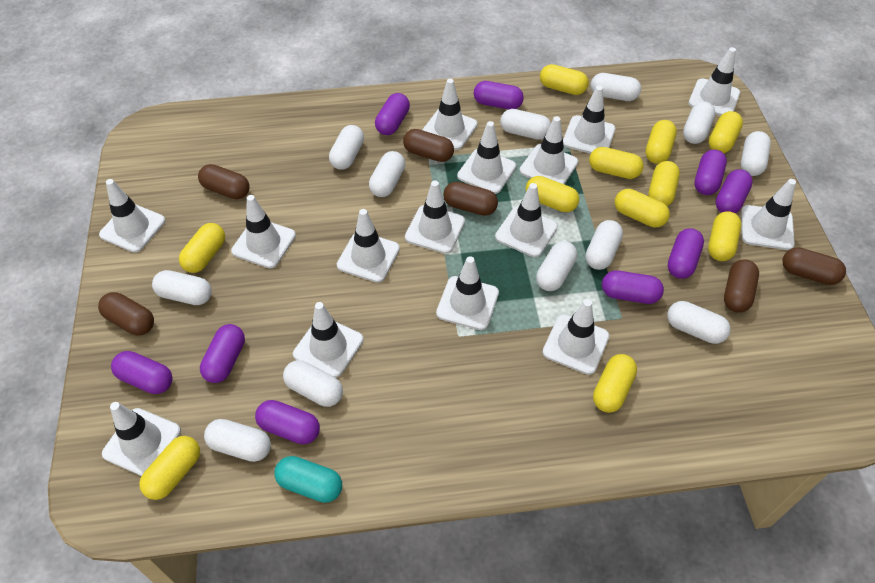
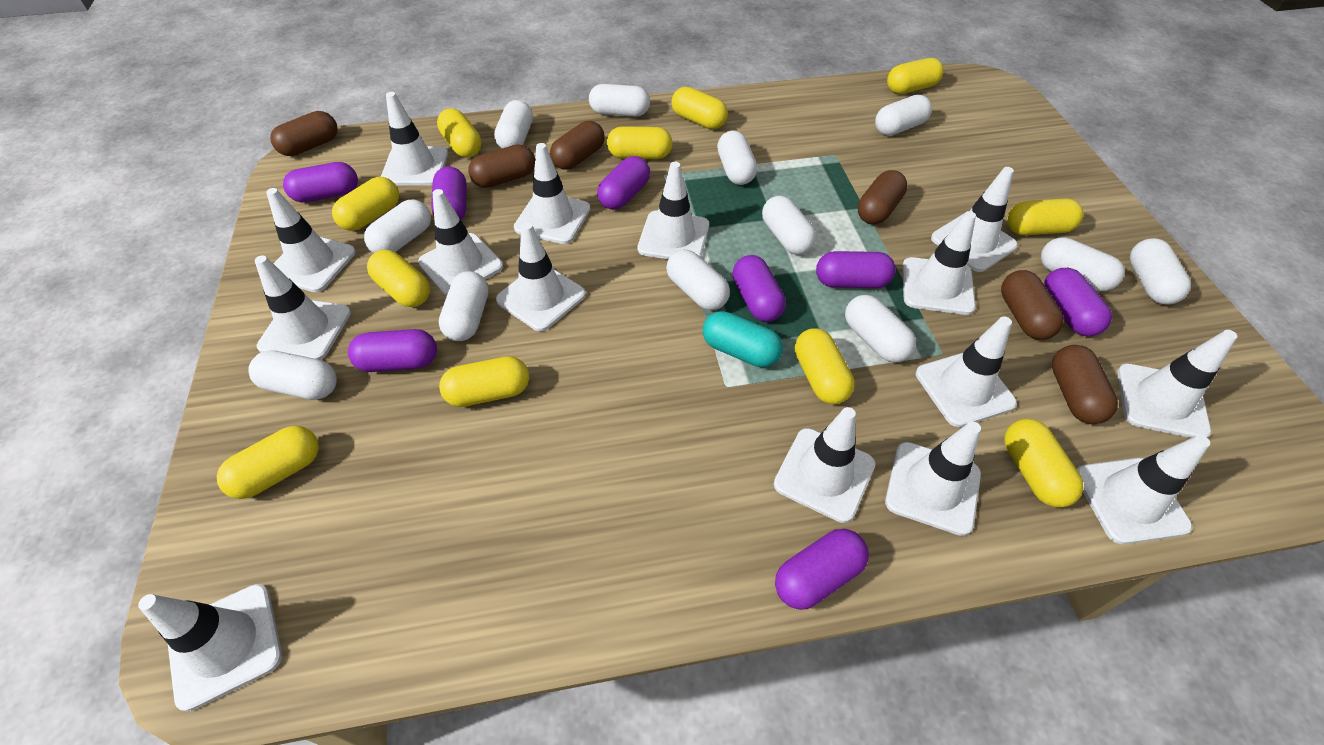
purple capsule: 9 -> 8

